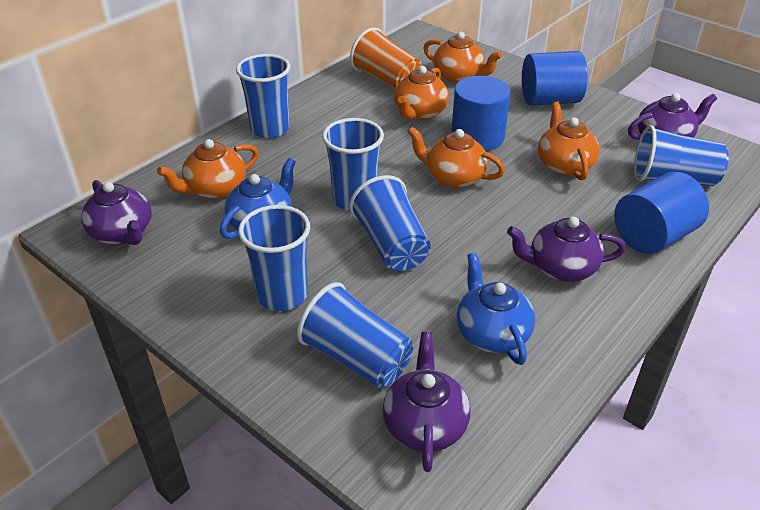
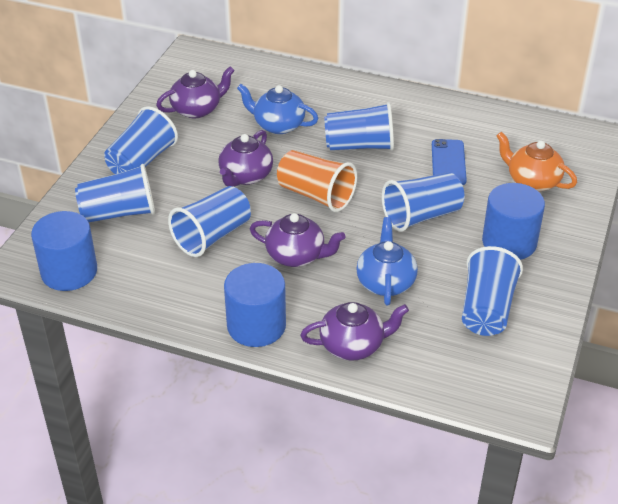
blue phone: 0 -> 1
orange teapot: 5 -> 1

